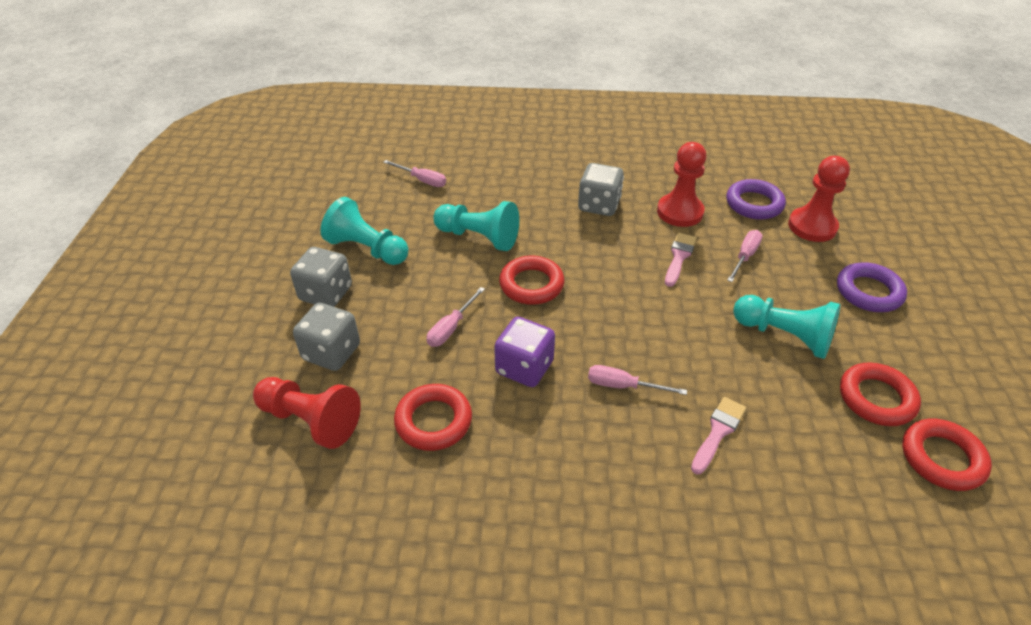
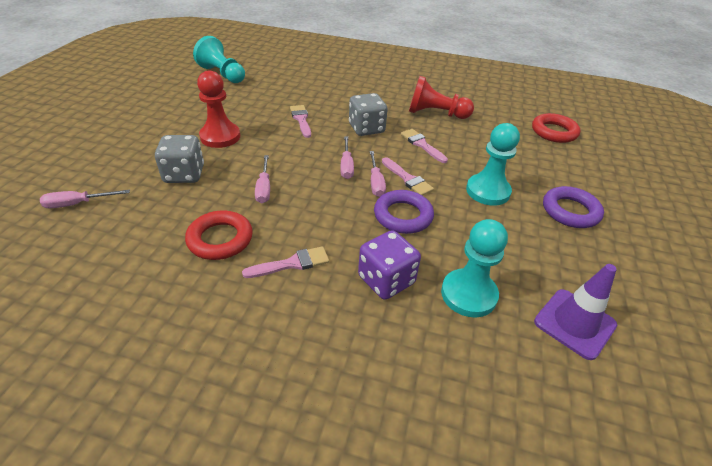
grey dice: 3 -> 2
pink brush: 2 -> 4
purple traffic cone: 0 -> 1
red pawn: 3 -> 2
red ring: 4 -> 2

